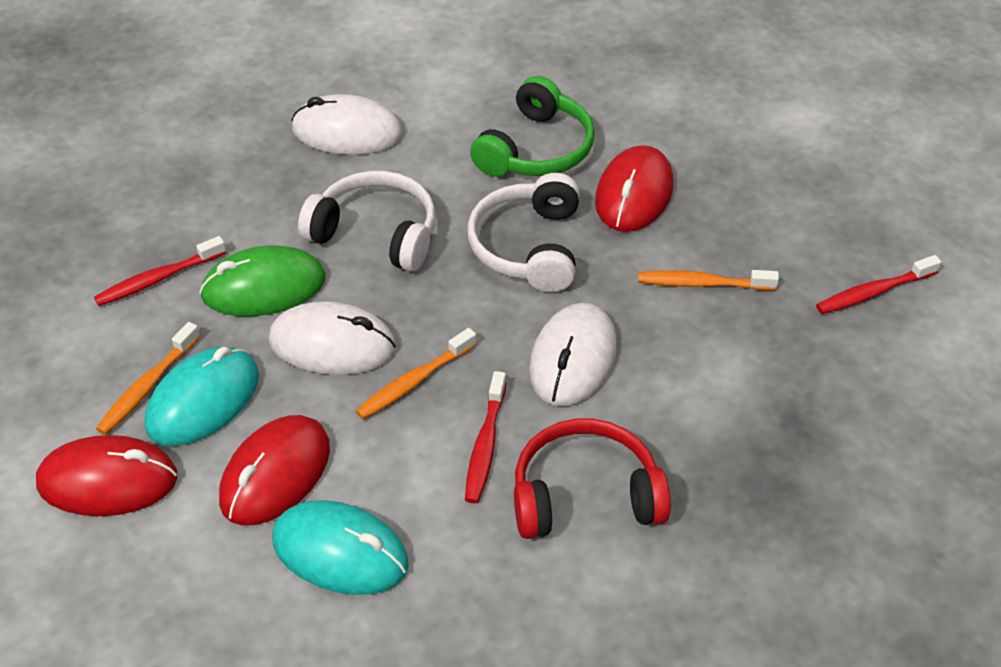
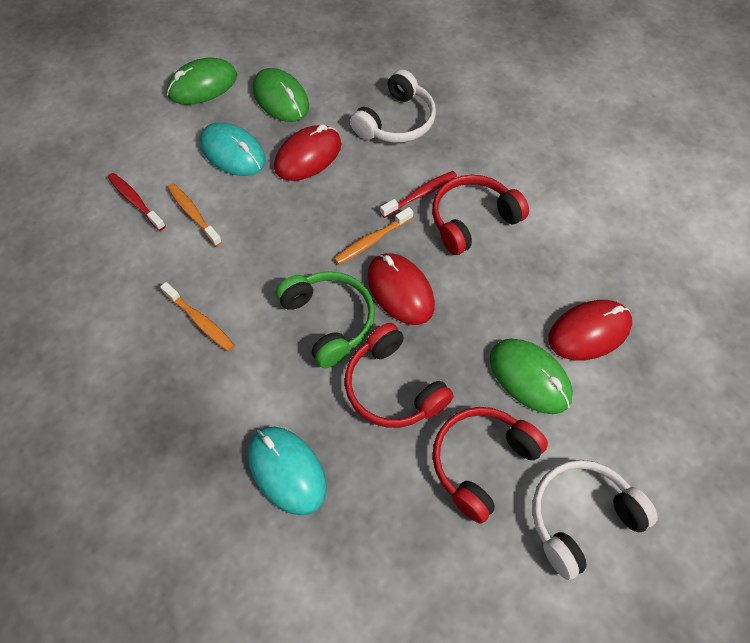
green mouse: 1 -> 3
red headphones: 1 -> 3
red toothbrush: 3 -> 2
white mouse: 3 -> 0

